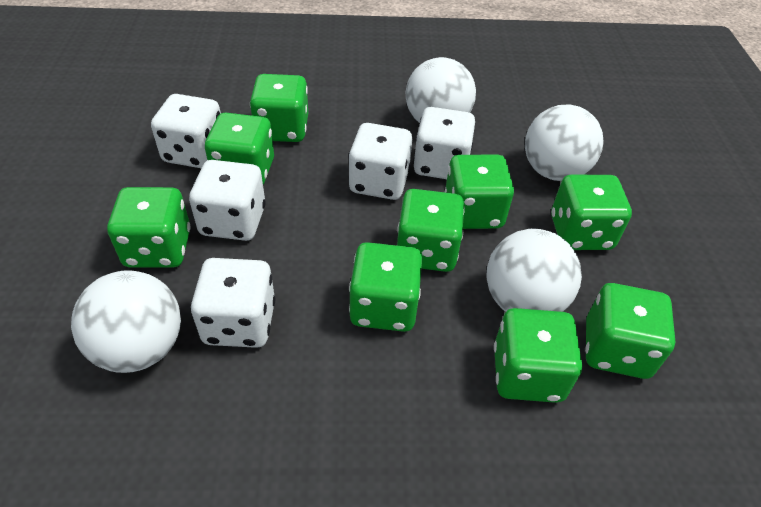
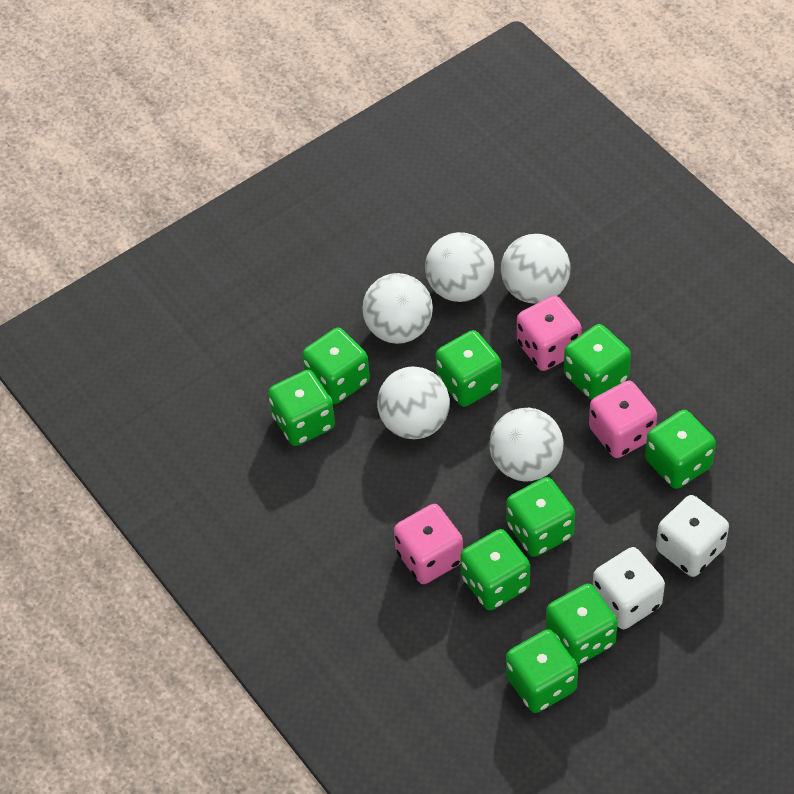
pink dice: 0 -> 3
white ball: 4 -> 5
white dice: 5 -> 2

